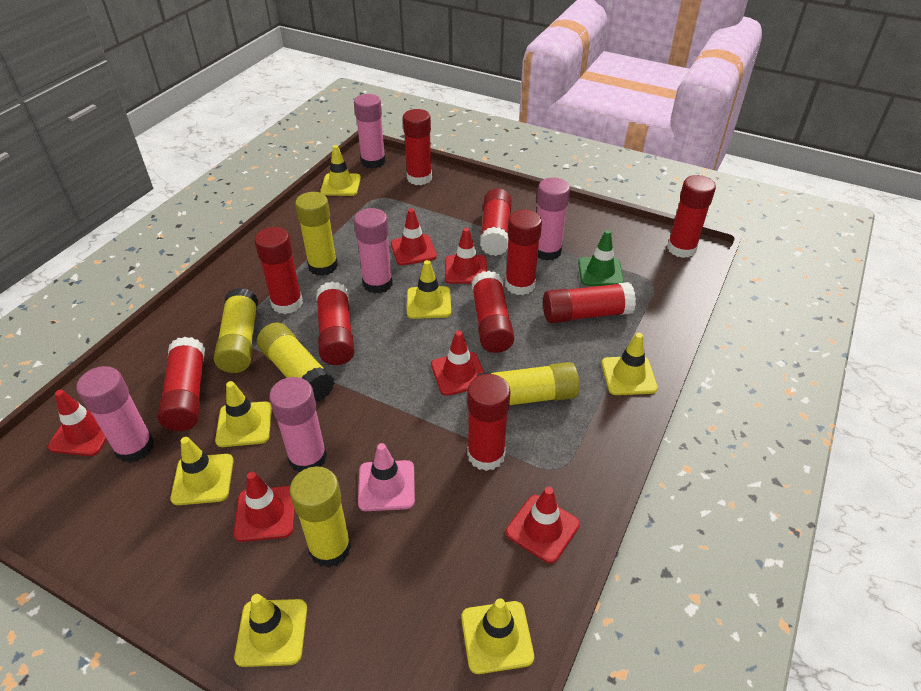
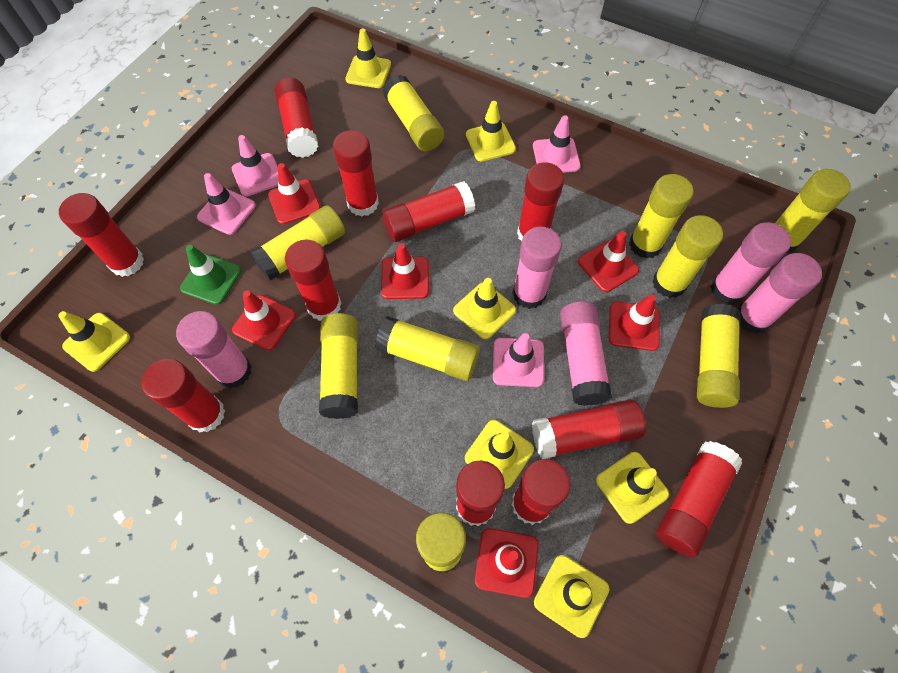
pink traffic cone: 1 -> 4
red glue stick: 10 -> 11
yellow glue stick: 5 -> 9

